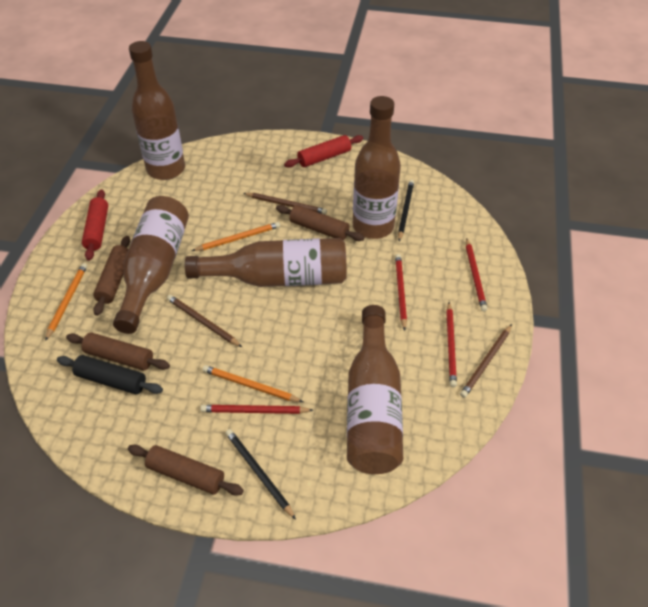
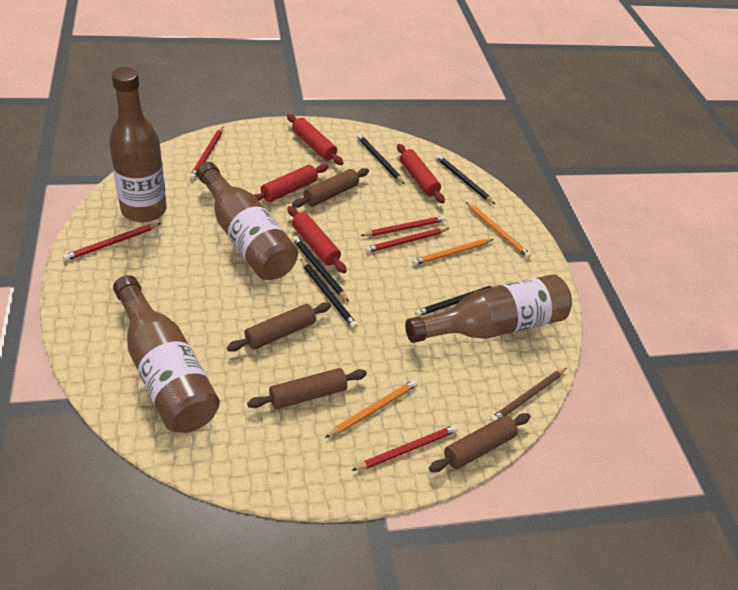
black pencil: 2 -> 5
black rolling pin: 1 -> 0
brown bottle: 5 -> 4
brown pencil: 3 -> 1
red pencil: 4 -> 5
red rolling pin: 2 -> 4

